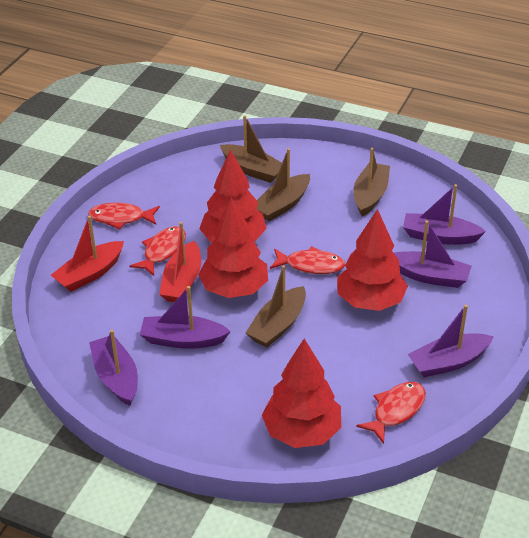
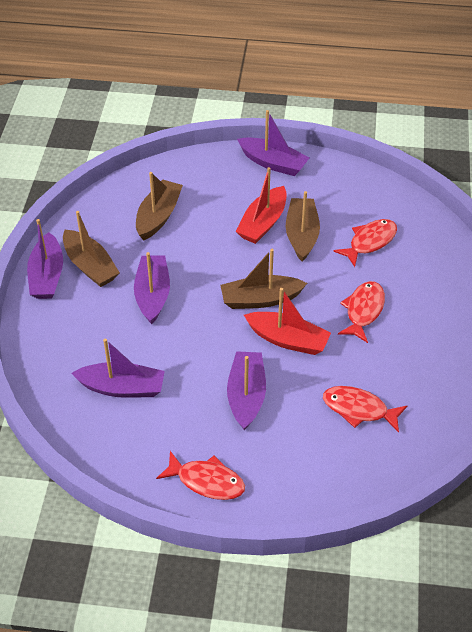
red tree: 4 -> 0

